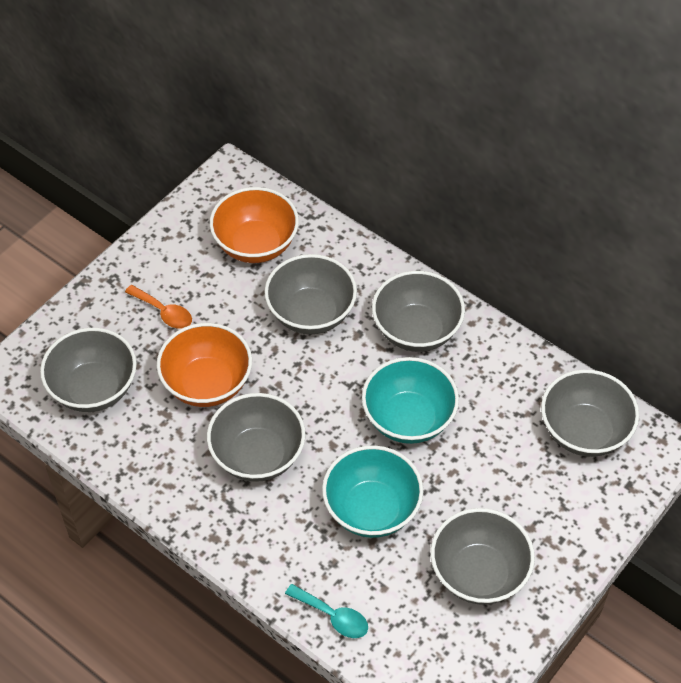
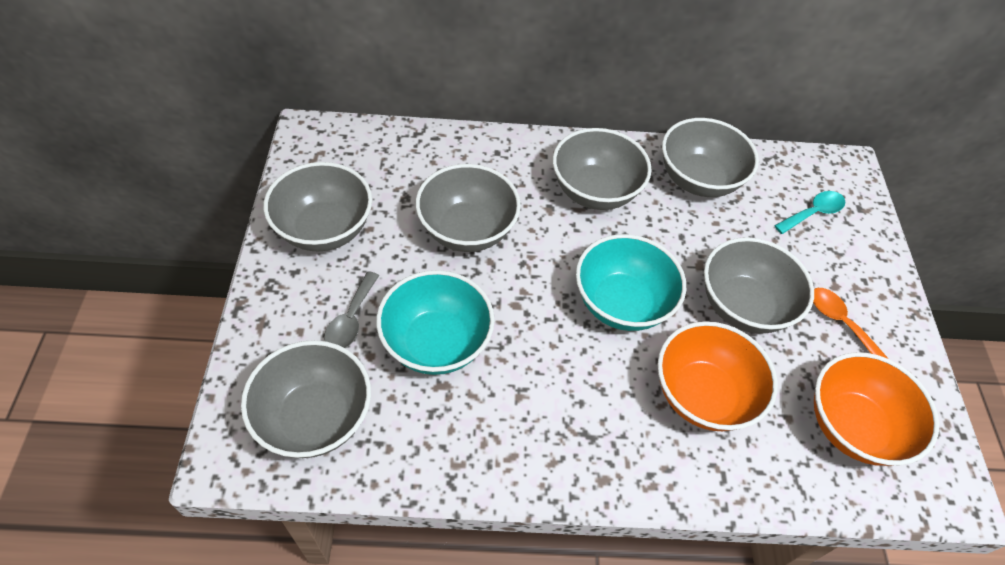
grey spoon: 0 -> 1

